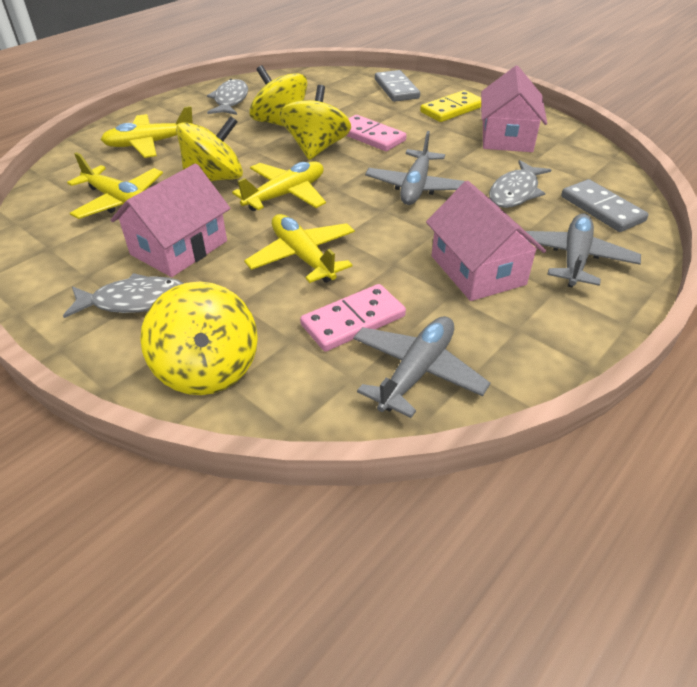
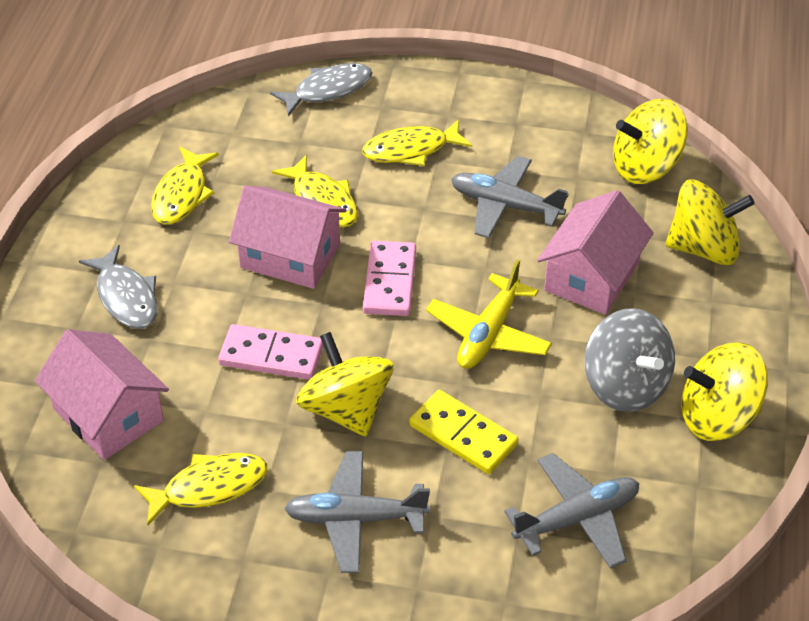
grey domino: 2 -> 0
grey fish: 3 -> 2
grey spinning top: 0 -> 1
yellow fish: 0 -> 4
yellow plane: 4 -> 1

